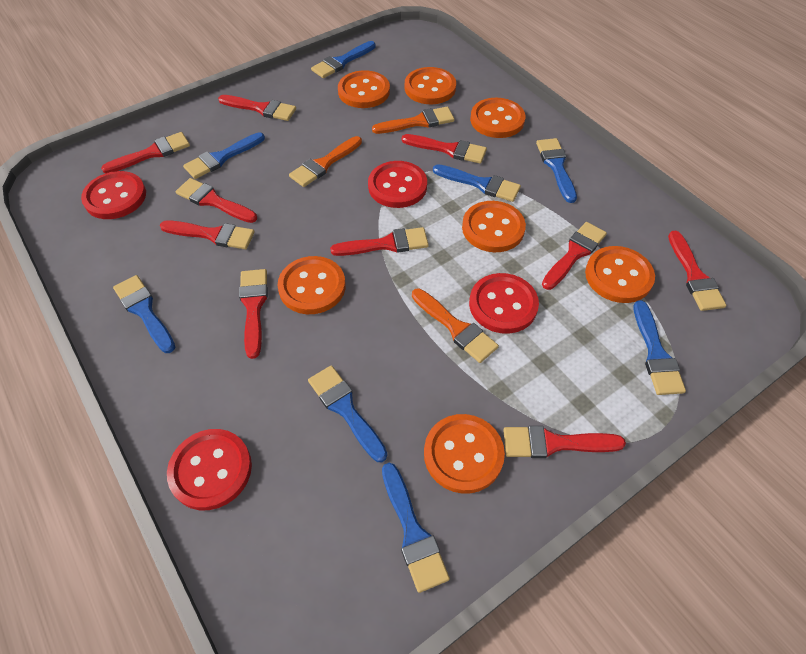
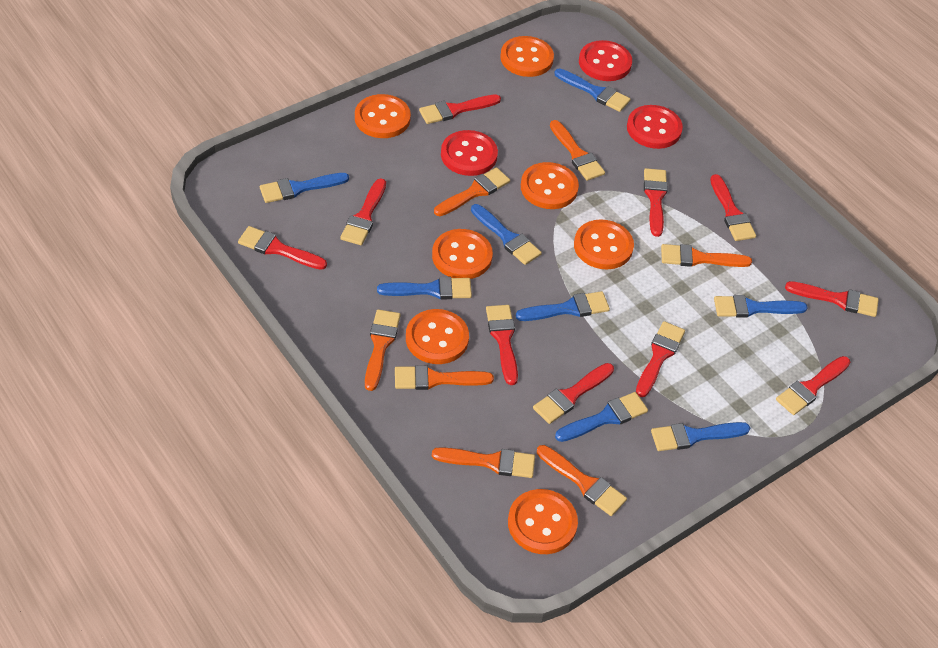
orange brush: 3 -> 7
red button: 4 -> 3

